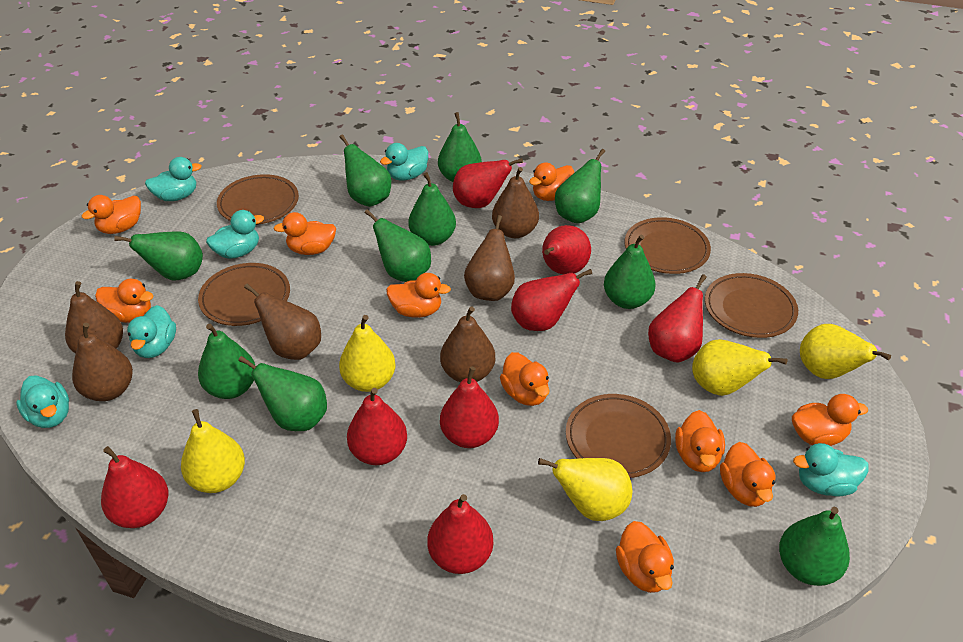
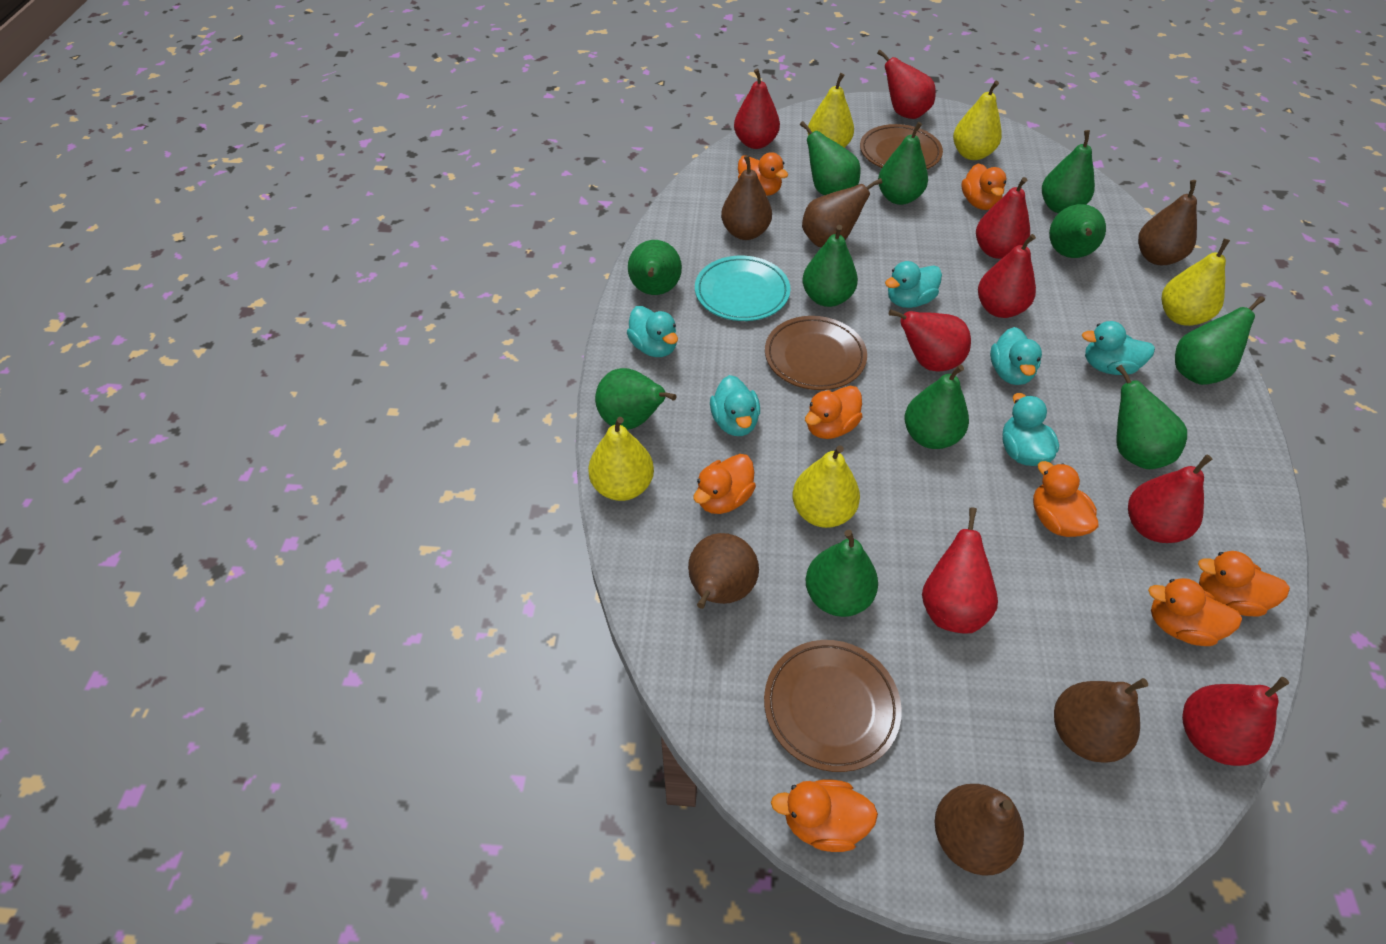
brown plate: 5 -> 3
green pear: 10 -> 11
orange duck: 10 -> 8
turquoise plate: 0 -> 1

